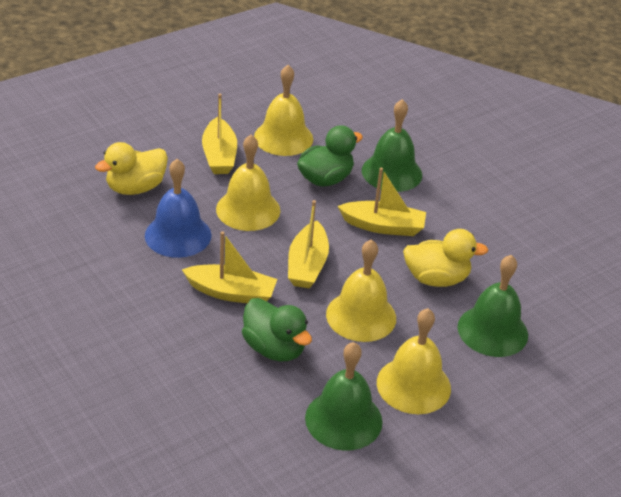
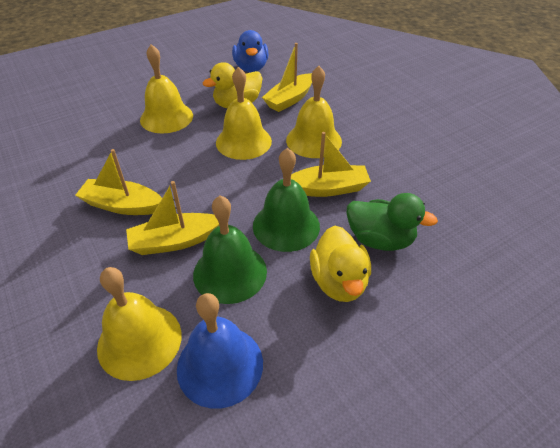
blue duck: 0 -> 1
green bell: 3 -> 2
green duck: 2 -> 1

